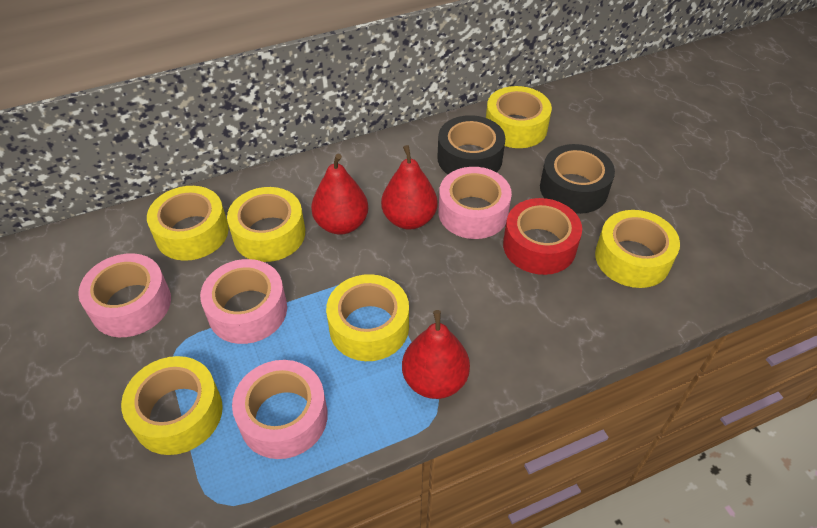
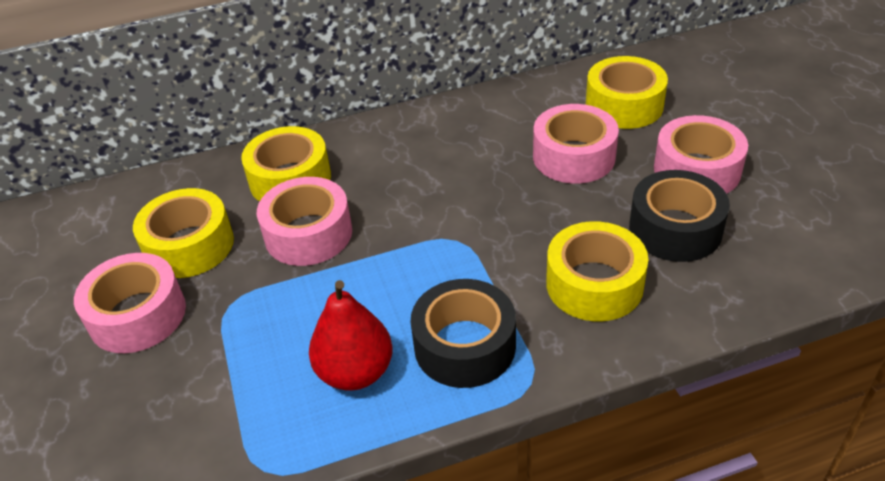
red pear: 3 -> 1
red tape: 1 -> 0
yellow tape: 6 -> 4

